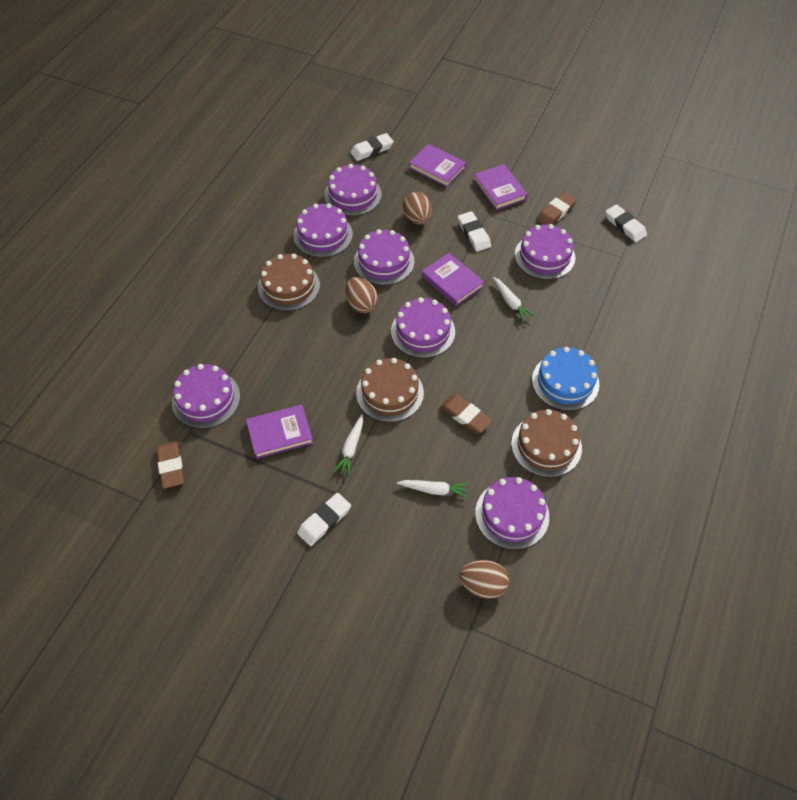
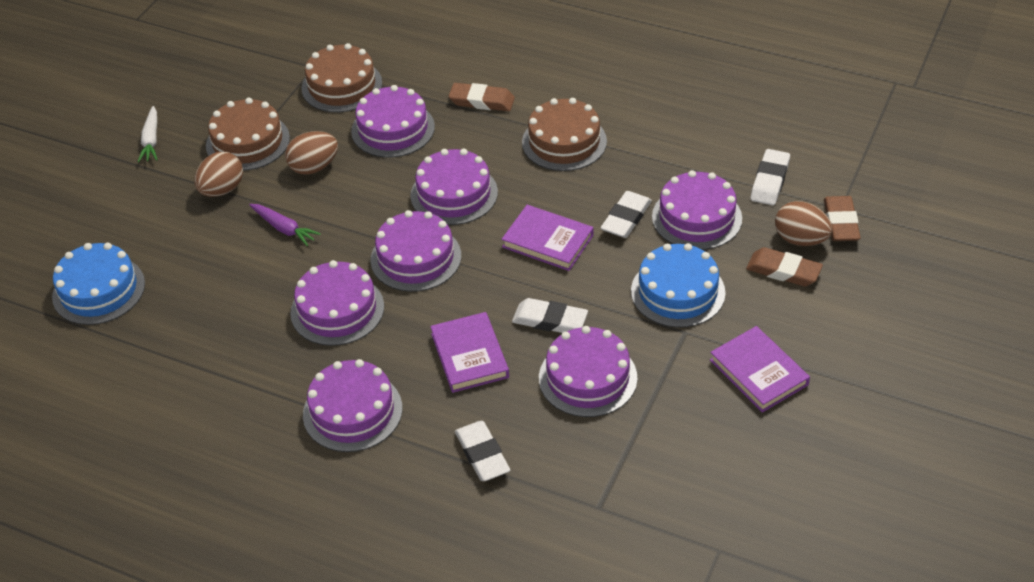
blue cake: 1 -> 2
purple book: 4 -> 3
purple carrot: 0 -> 1
white carrot: 3 -> 1

